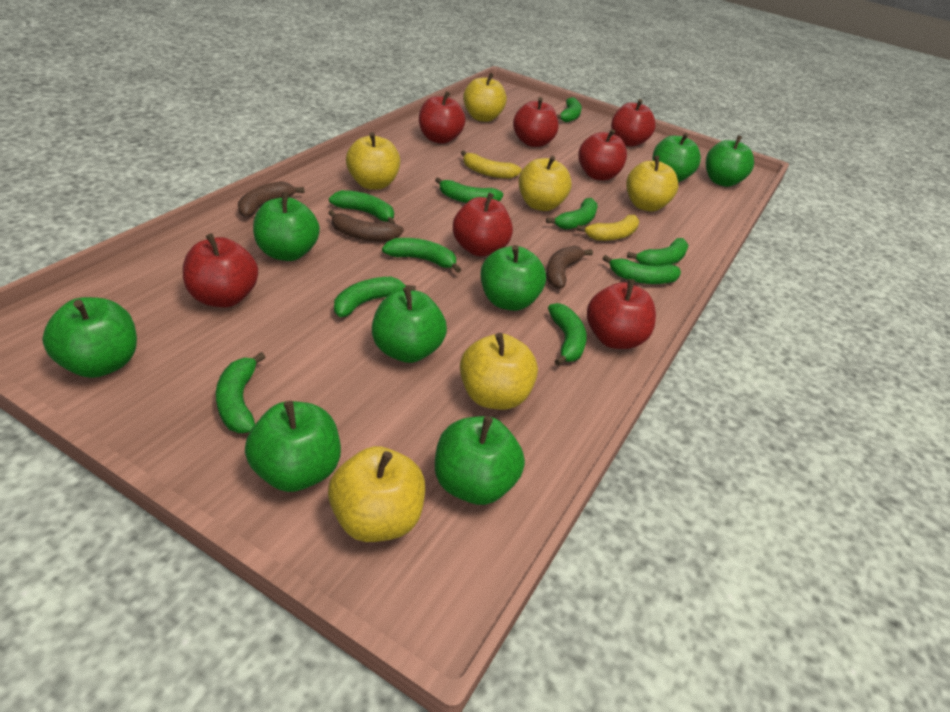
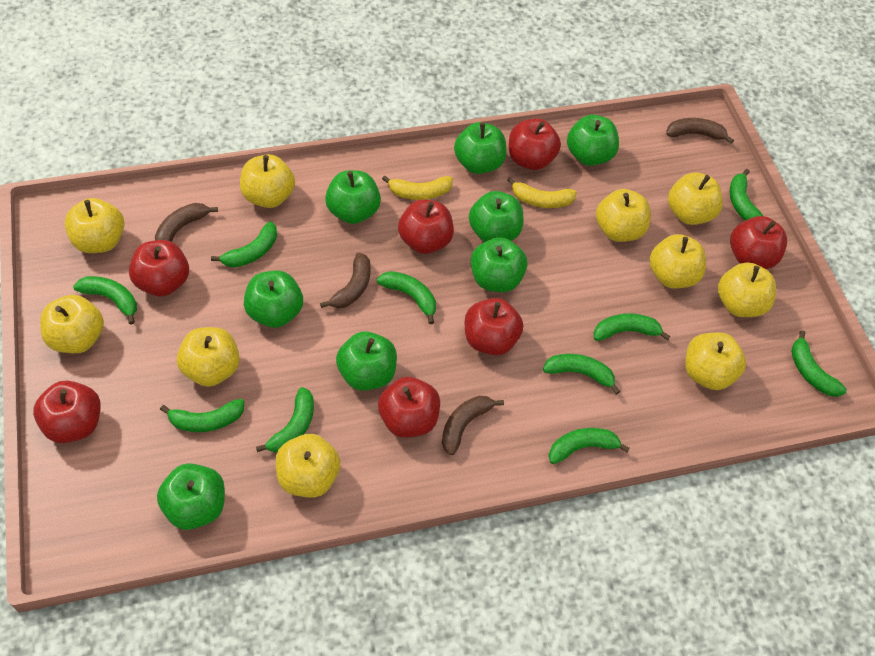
brown banana: 3 -> 4
yellow apple: 6 -> 10

